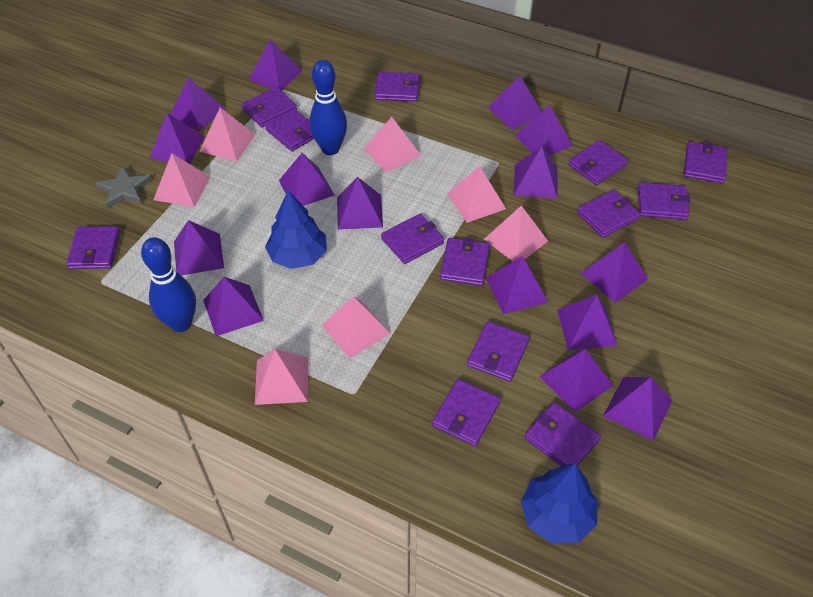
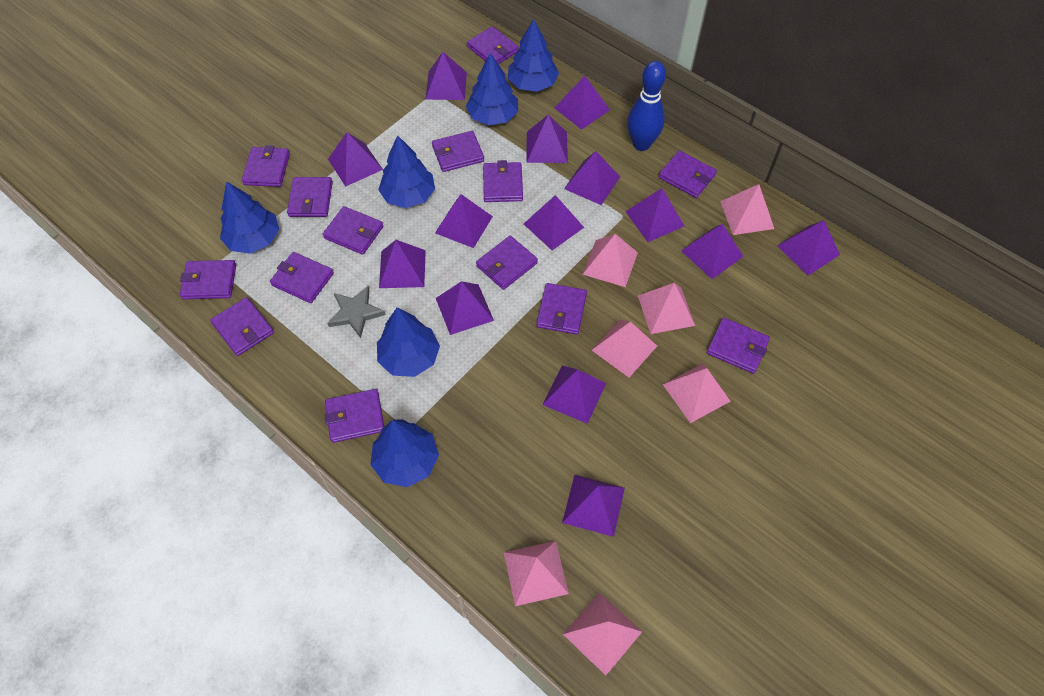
blue bowling pin: 2 -> 1
blue tree: 2 -> 6
purple pyramid: 15 -> 14
purple wallet: 13 -> 14

